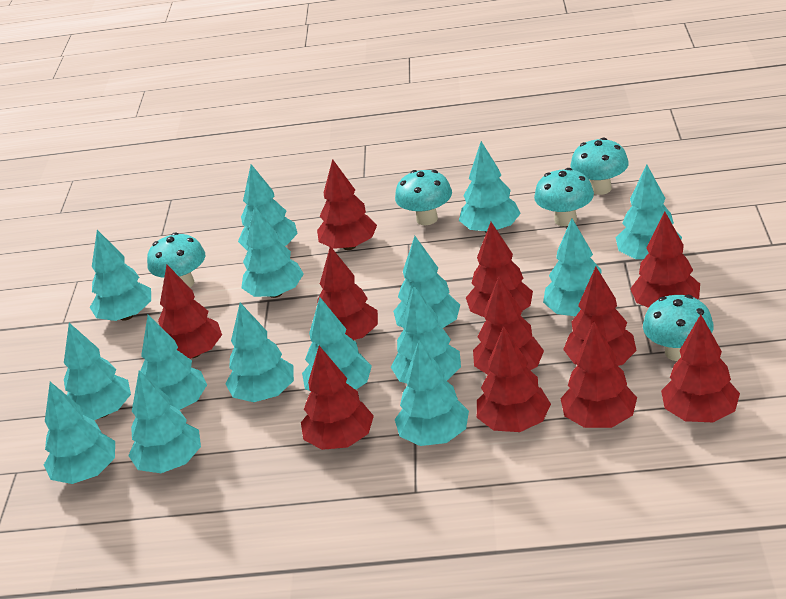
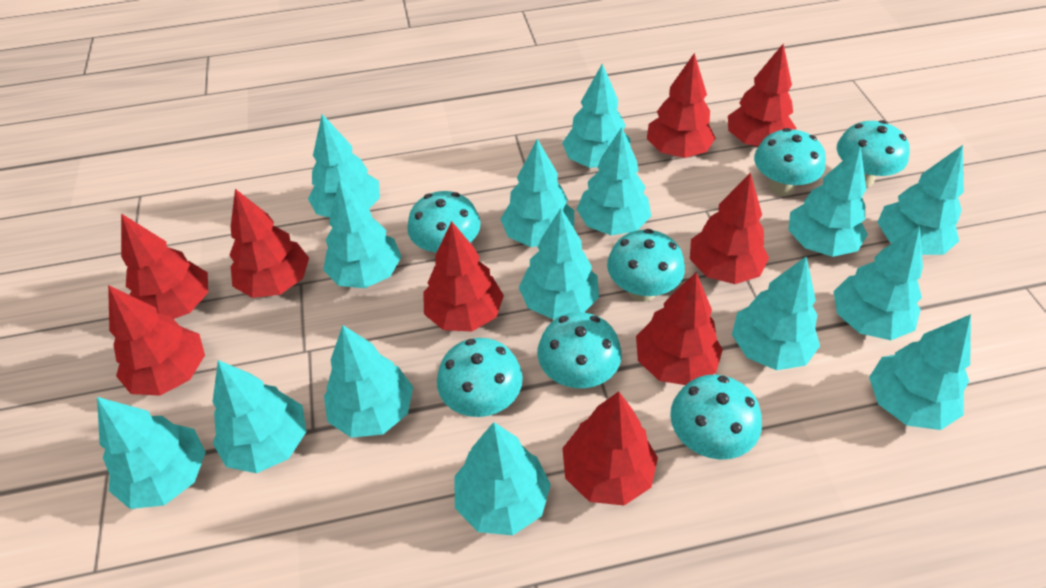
red tree: 11 -> 9
turquoise mushroom: 5 -> 7

